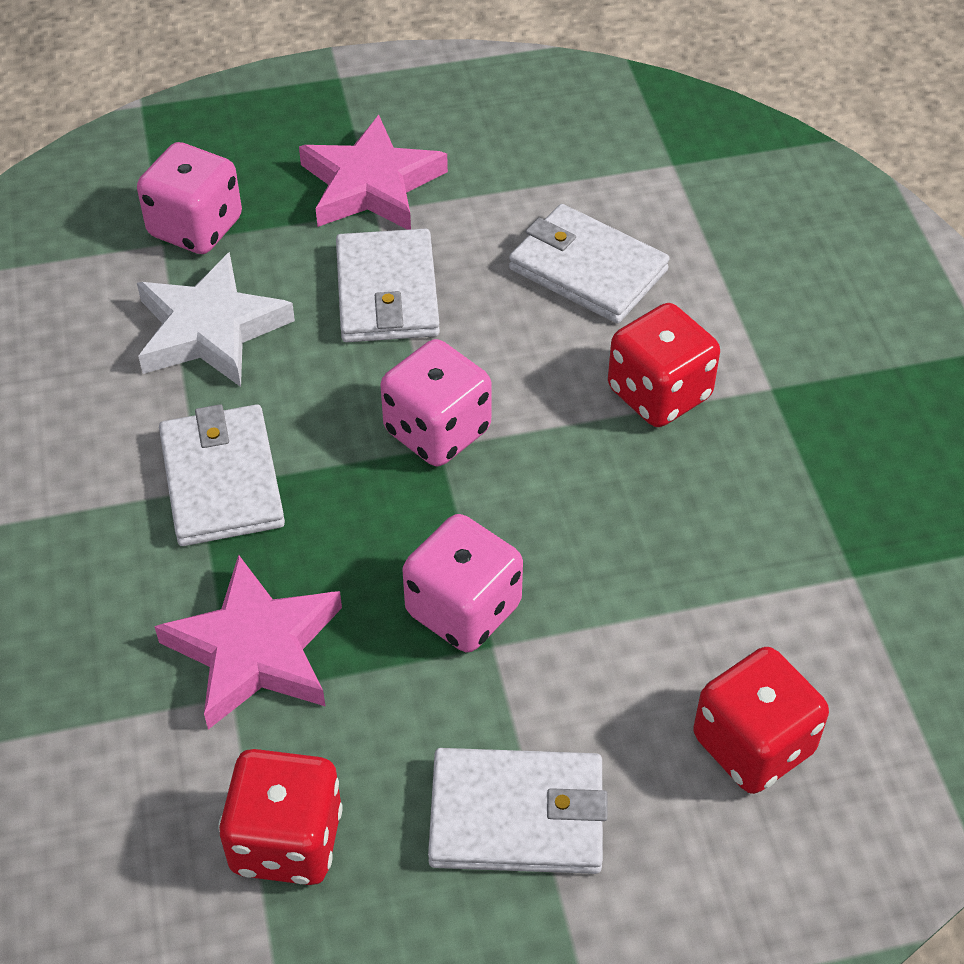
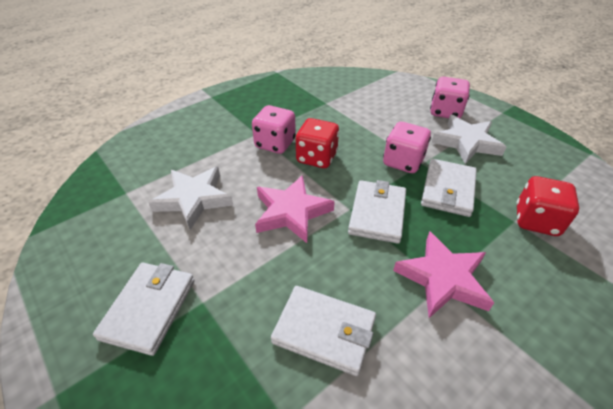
red dice: 3 -> 2
white star: 1 -> 2

